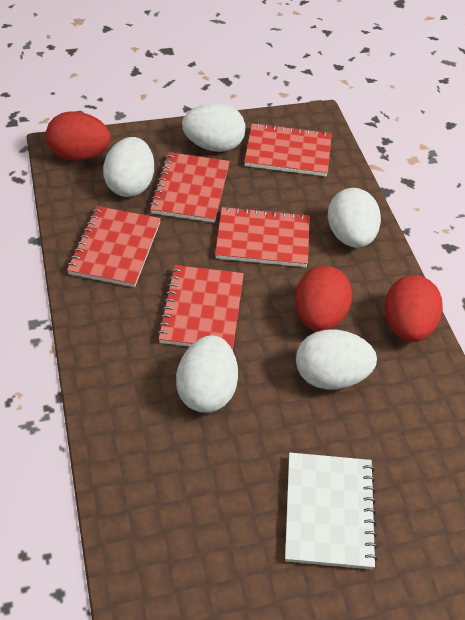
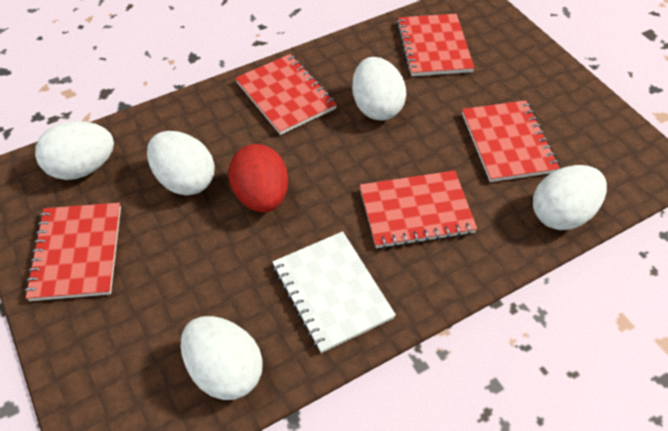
red egg: 3 -> 1

